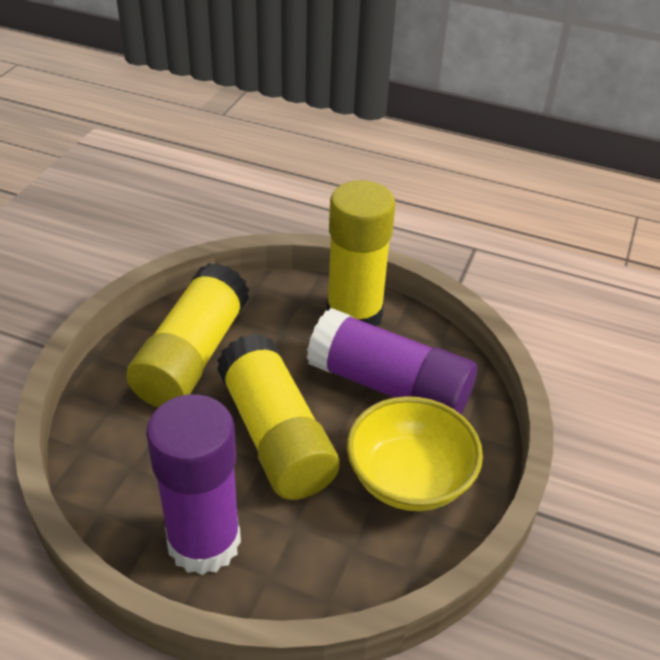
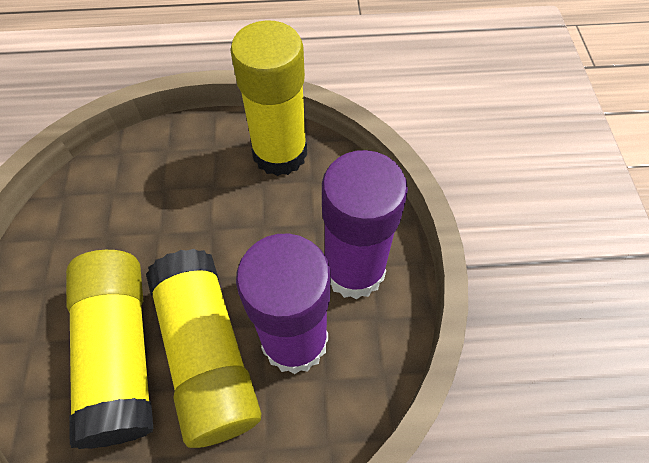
yellow bowl: 1 -> 0

